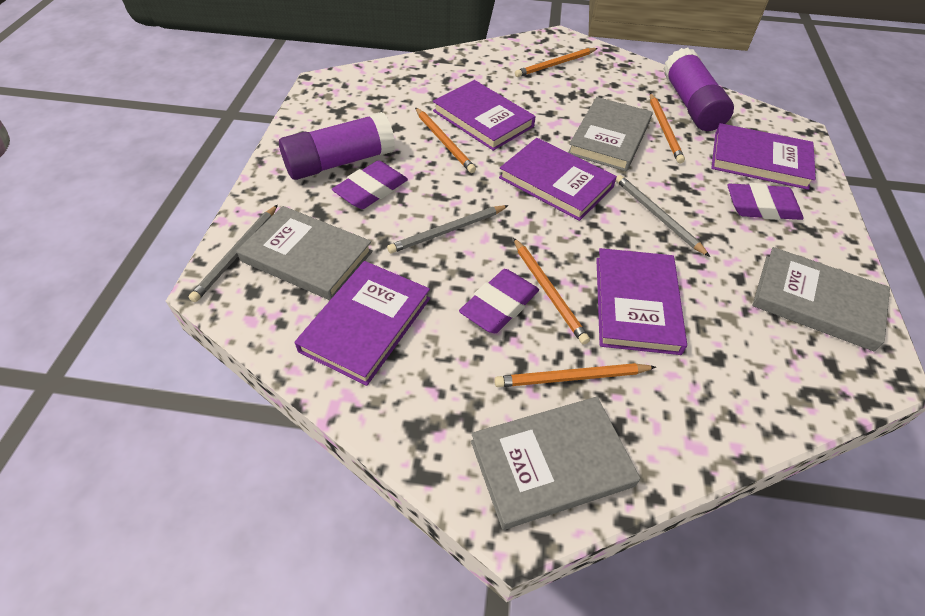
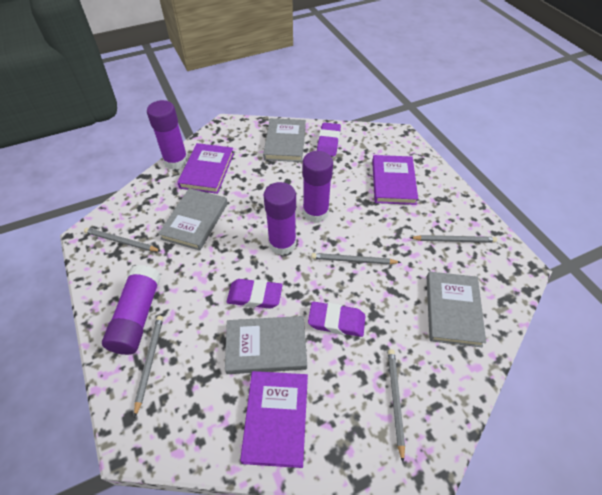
grey pencil: 3 -> 5
orange pencil: 5 -> 0
purple book: 5 -> 3
purple glue stick: 2 -> 4

